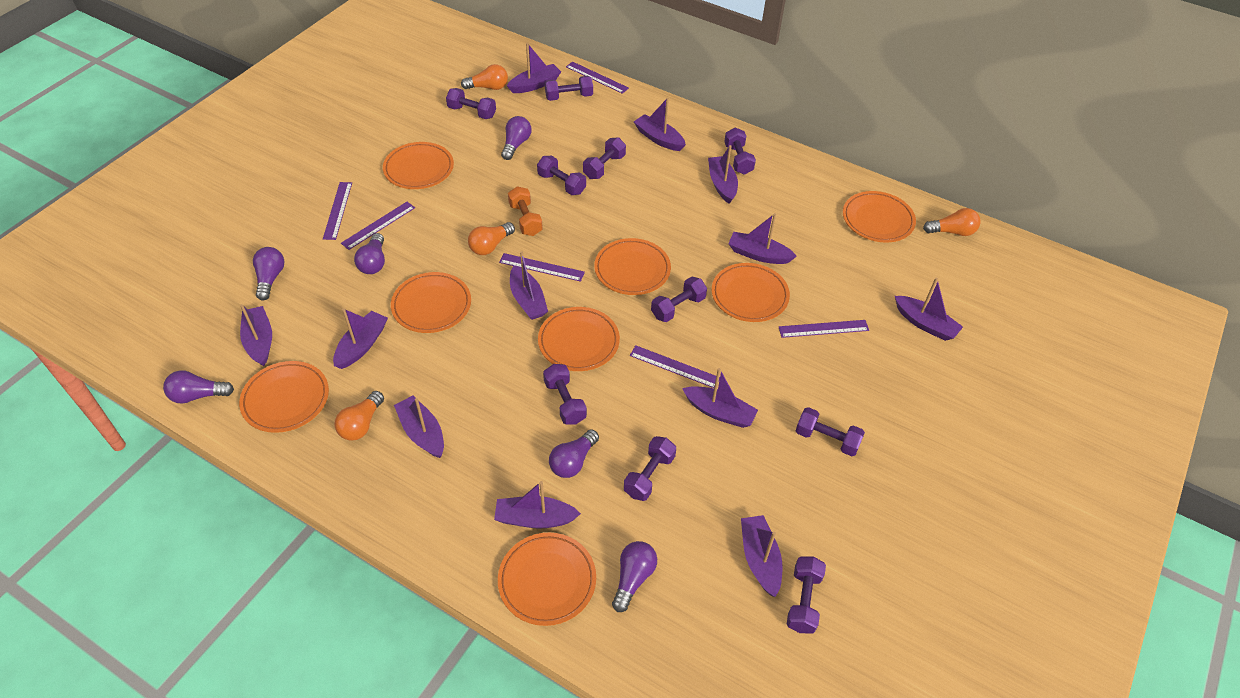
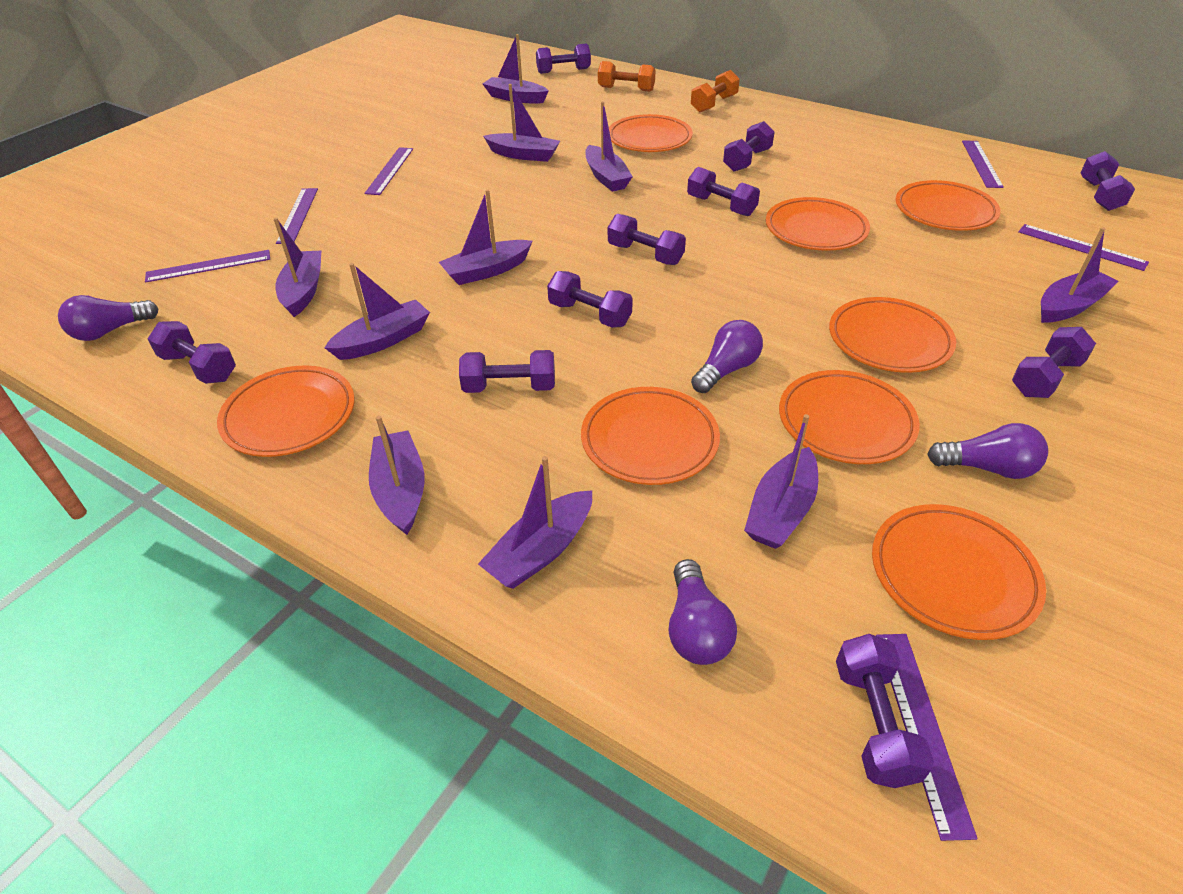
orange dumbbell: 1 -> 2
orange light bulb: 4 -> 0
purple boat: 12 -> 10
purple light bulb: 6 -> 4

